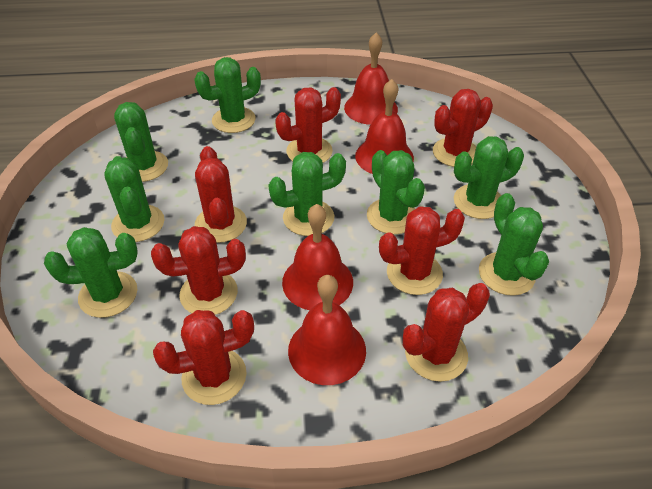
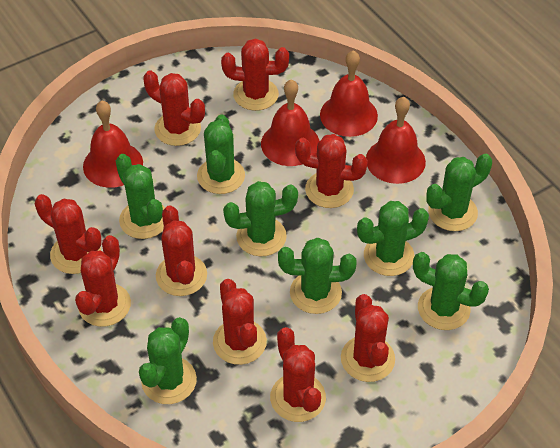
red cactus: 7 -> 9

